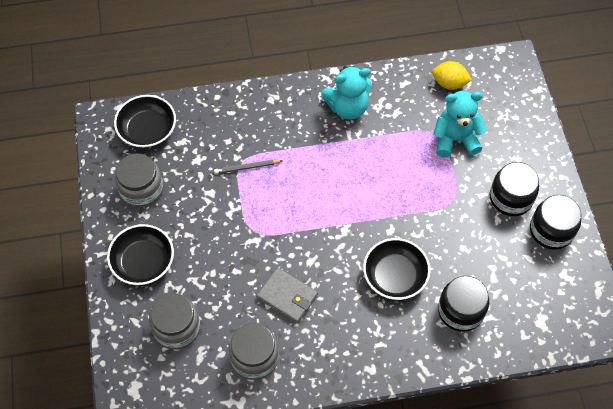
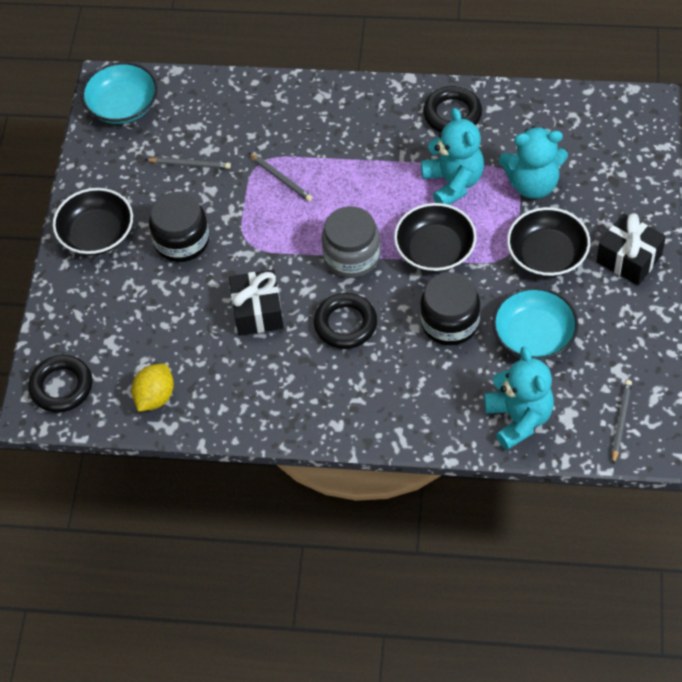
black gift: 0 -> 2
black jar: 3 -> 2
black ring: 0 -> 3
grey jar: 3 -> 1
grey pencil: 1 -> 3
grey wallet: 1 -> 0
turquoise bowl: 0 -> 2
turquoise teddy bear: 2 -> 3

